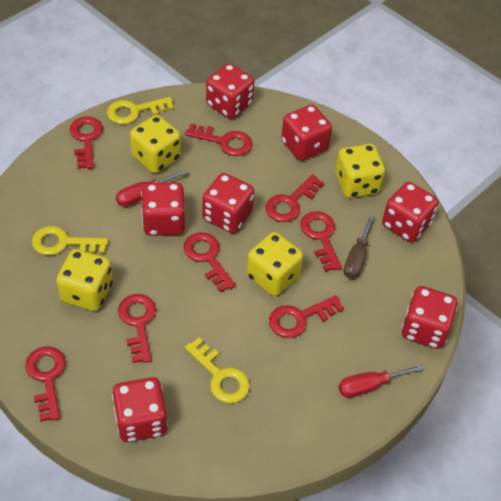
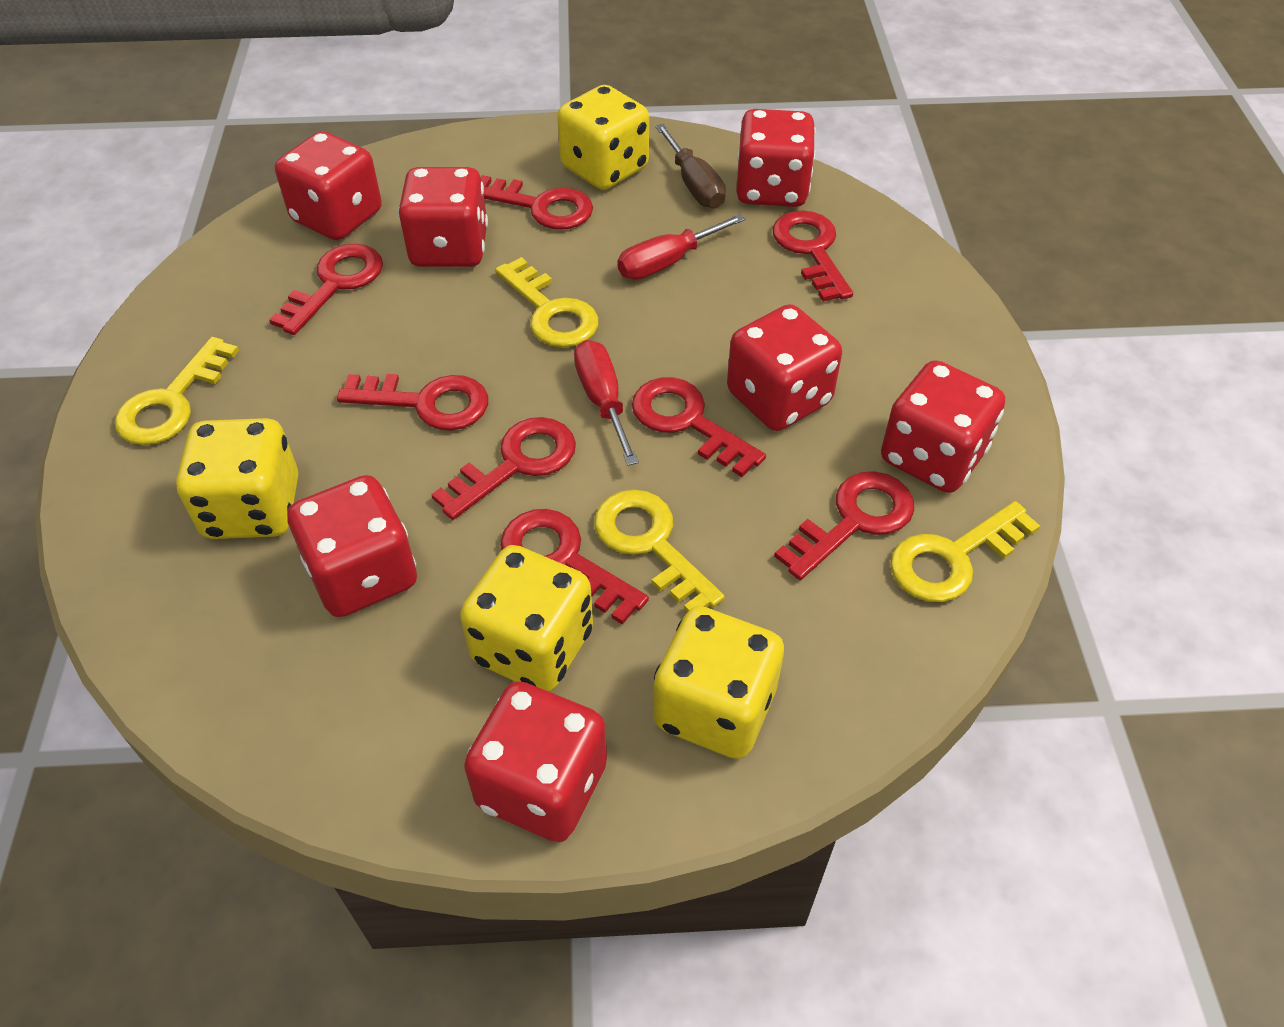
yellow key: 3 -> 4

